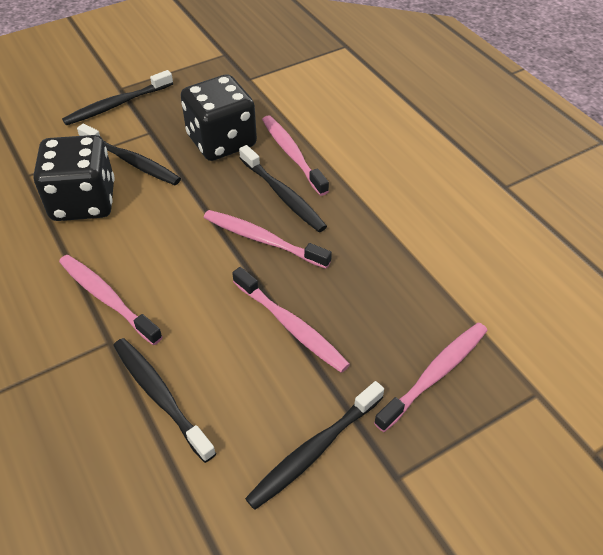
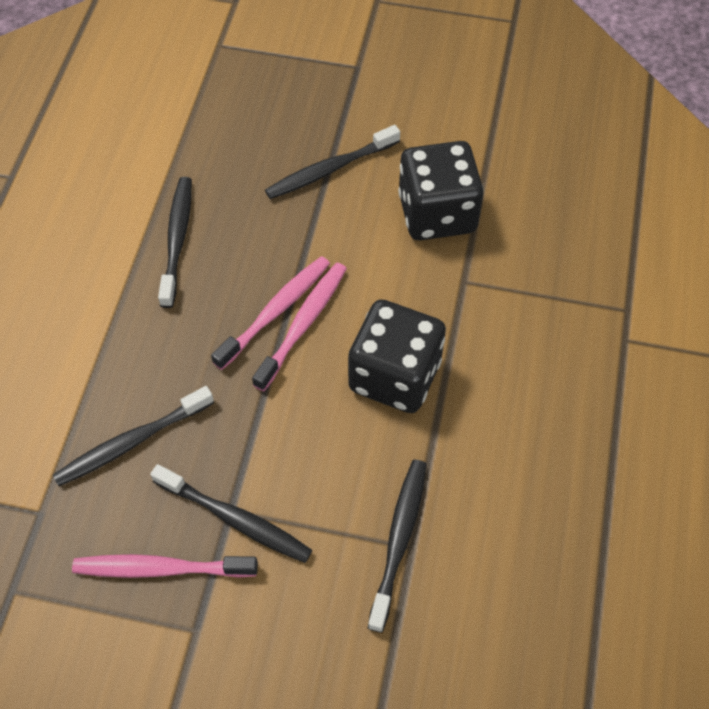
pink toothbrush: 5 -> 3

